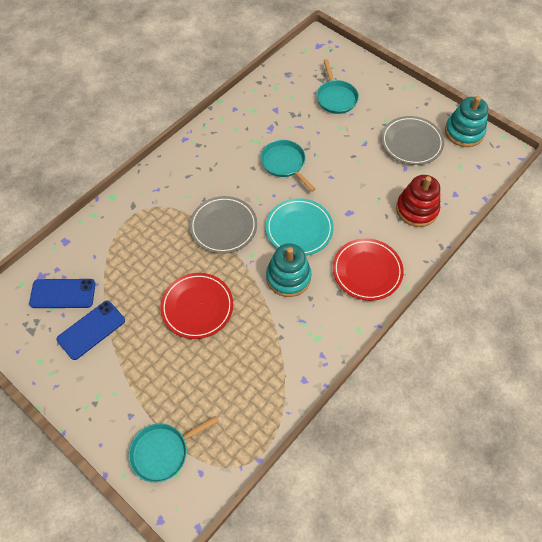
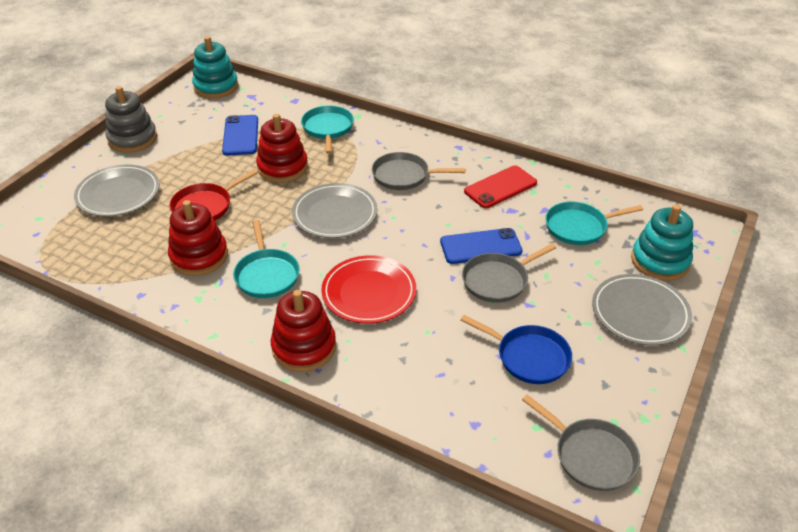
blue pan: 0 -> 1
grey pan: 0 -> 3
grey plate: 2 -> 3
grey stacking toy: 0 -> 1
red pan: 0 -> 1
red phone: 0 -> 1
red plate: 2 -> 1
red stacking toy: 1 -> 3
turquoise plate: 1 -> 0

